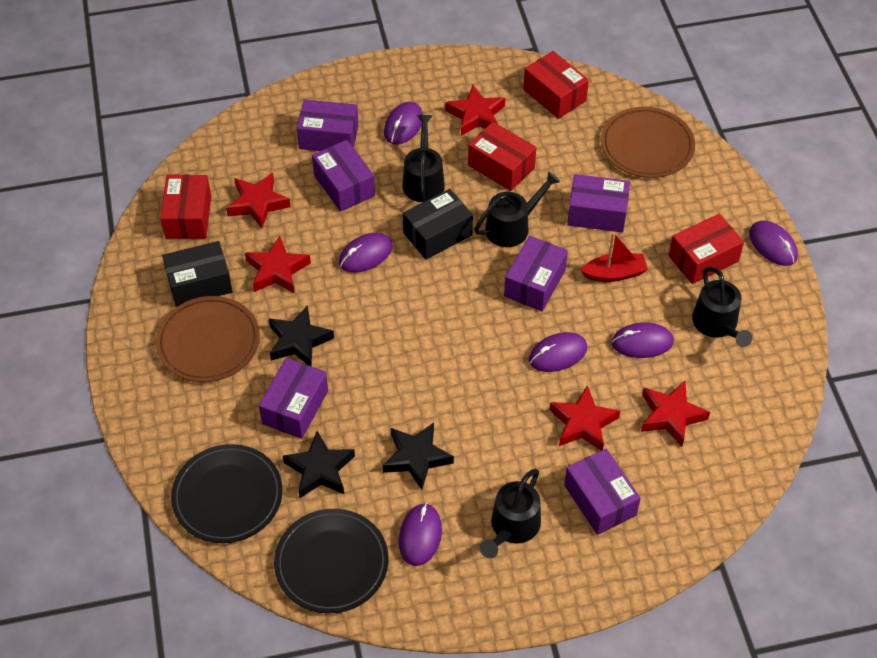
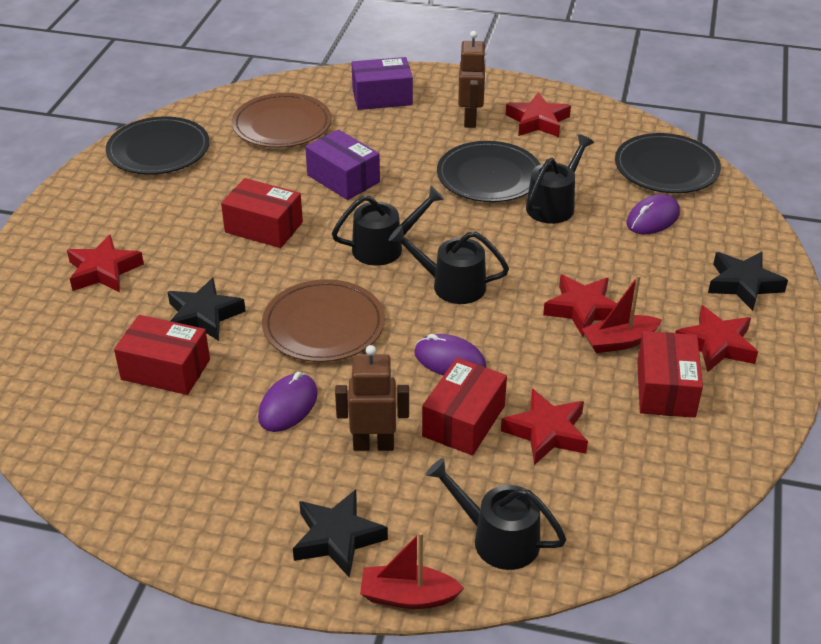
black box: 2 -> 0
black plate: 2 -> 3
brown robot: 0 -> 2
purple box: 6 -> 2
purple mouse: 6 -> 3
red boat: 1 -> 2

